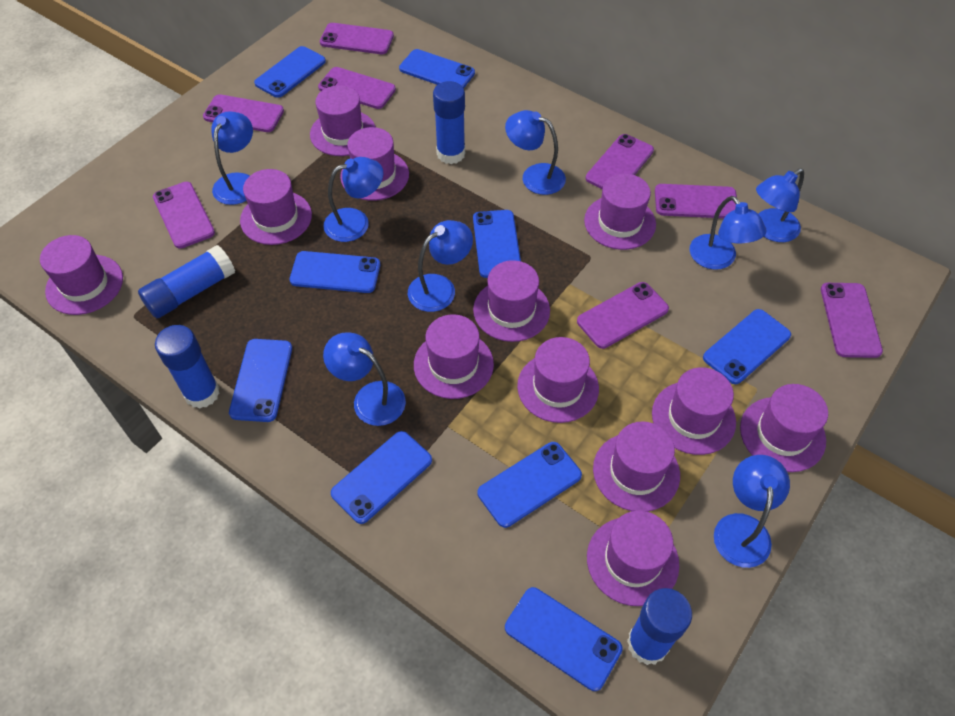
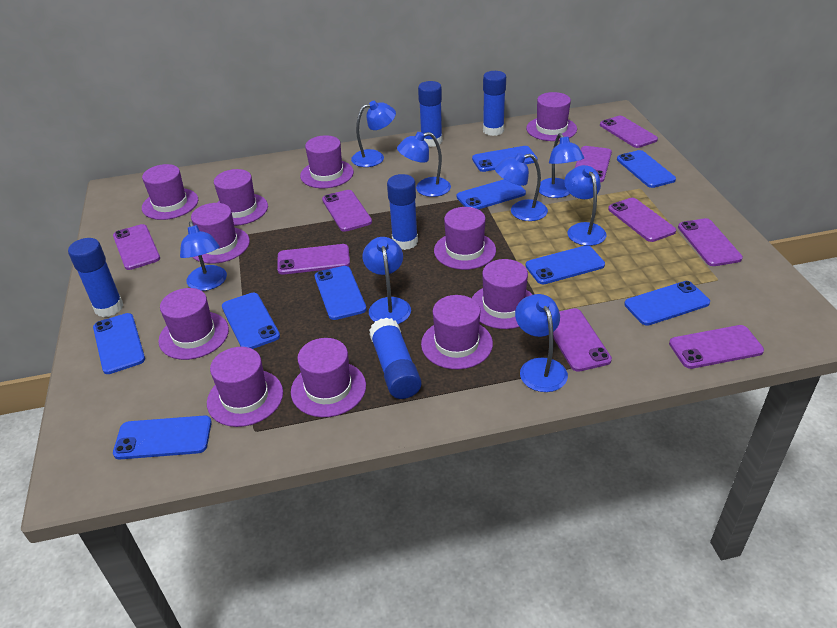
blue glue stick: 4 -> 5
purple hat: 12 -> 11
purple phone: 8 -> 9

